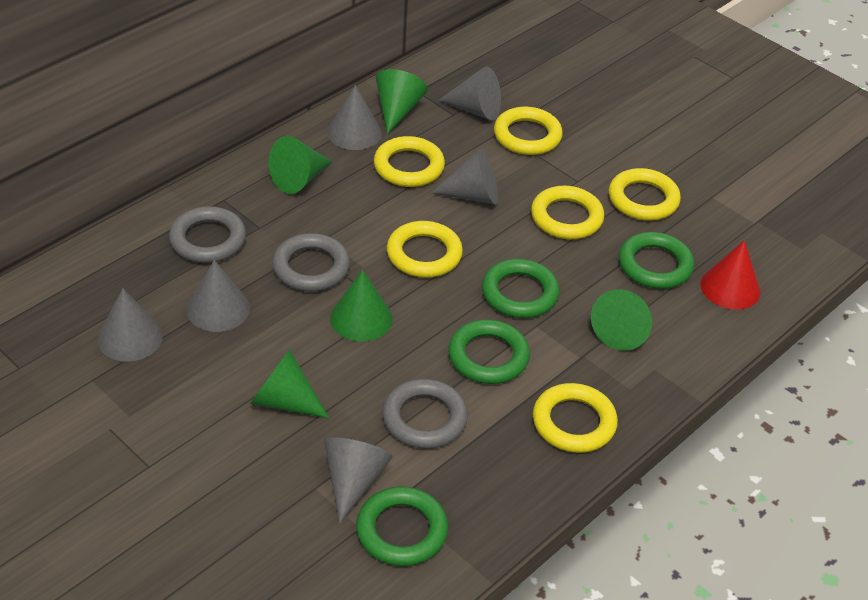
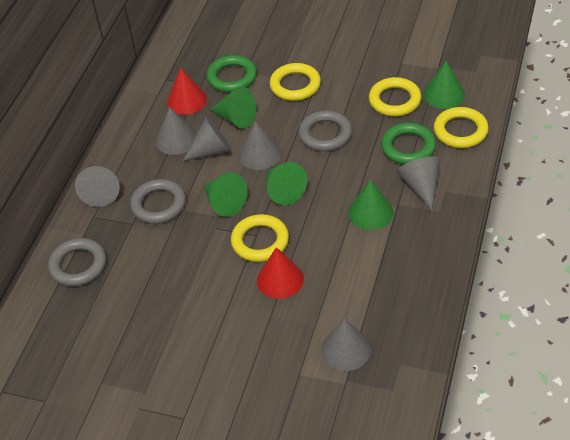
green ring: 4 -> 2
red cone: 1 -> 2
yellow ring: 6 -> 4

